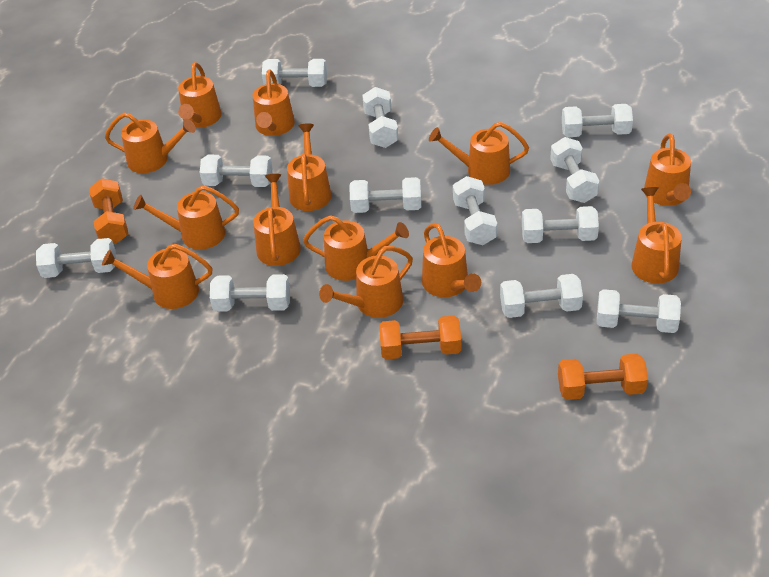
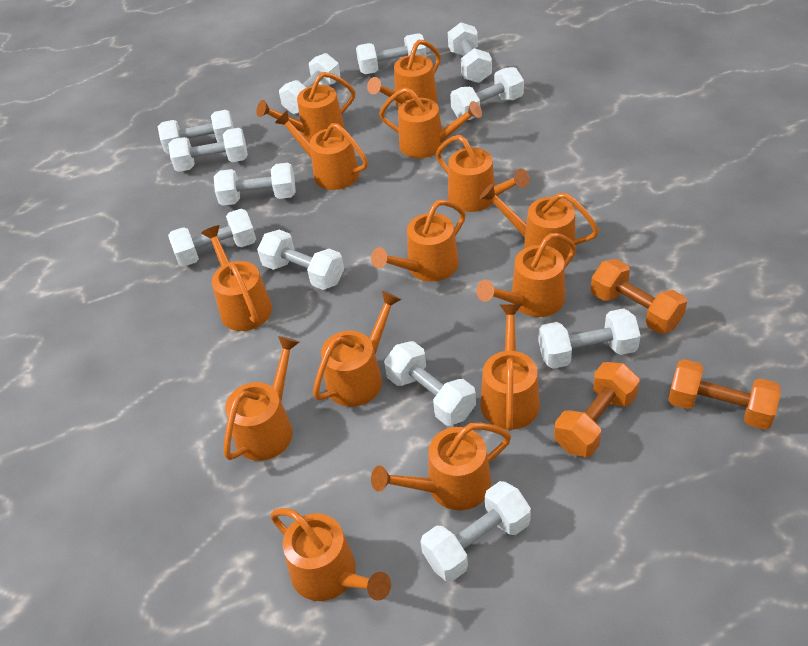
orange watering can: 13 -> 14

